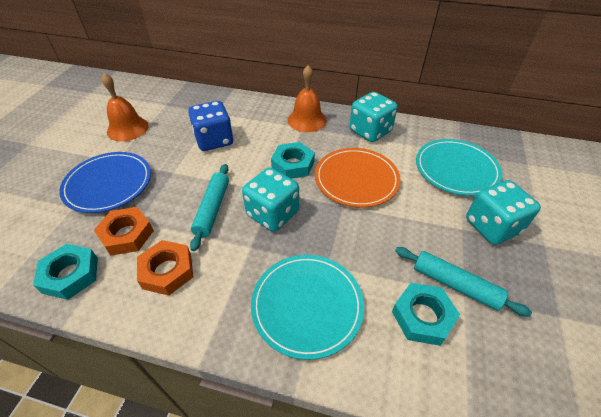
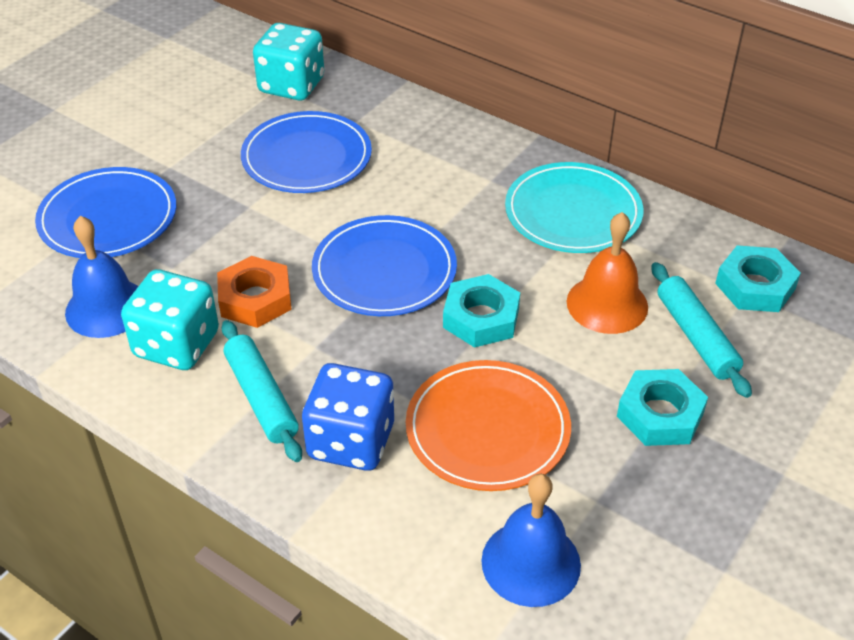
blue bell: 0 -> 2
blue plate: 1 -> 3
orange bell: 2 -> 1
orange nut: 2 -> 1
turquoise dice: 3 -> 2
turquoise plate: 2 -> 1

